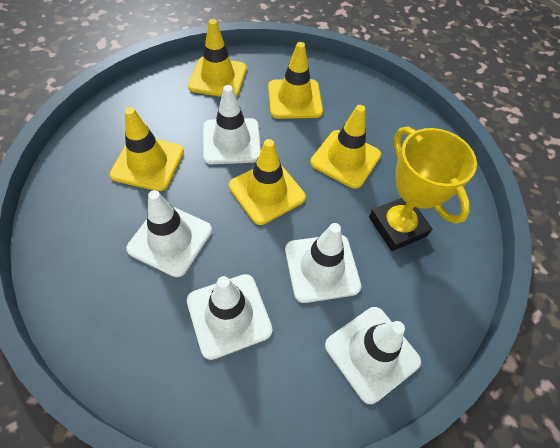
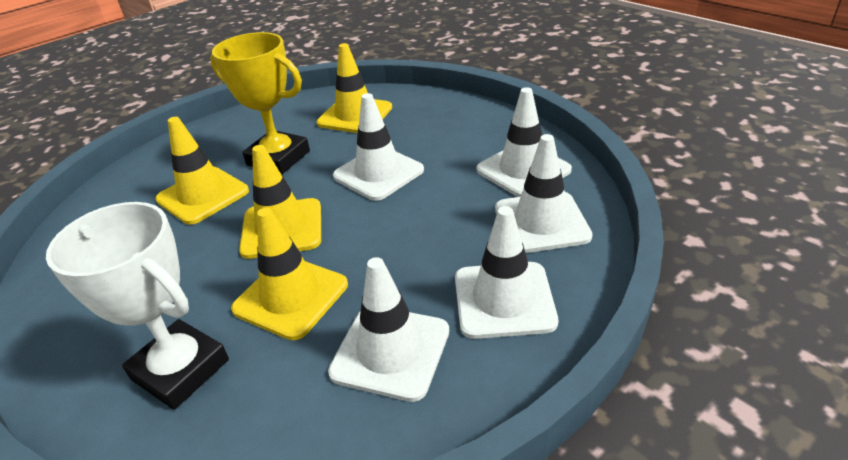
white trophy: 0 -> 1
yellow traffic cone: 5 -> 4

